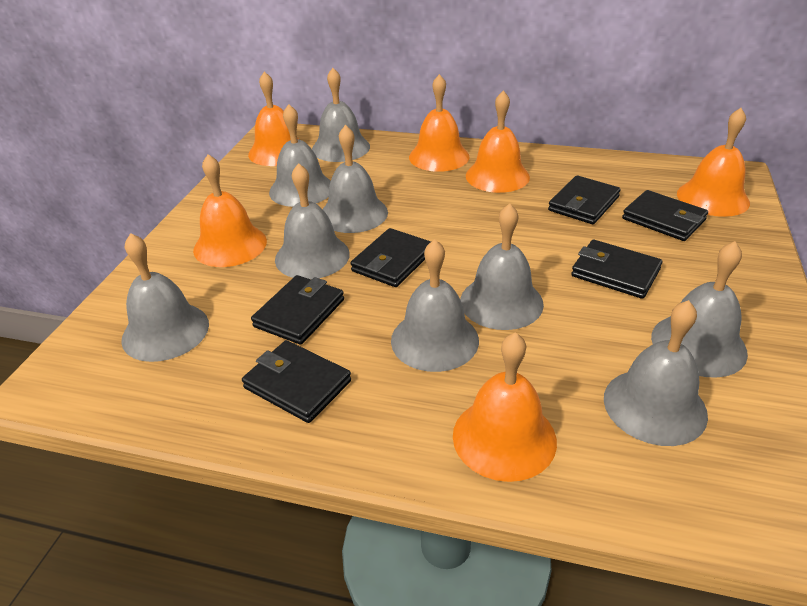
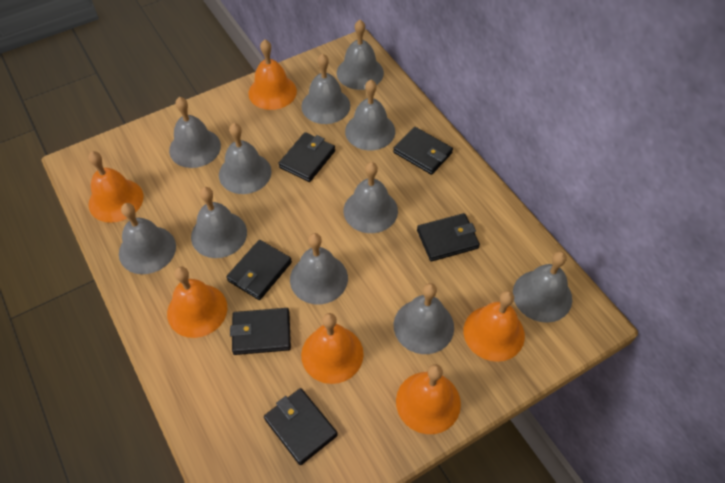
grey bell: 9 -> 11

